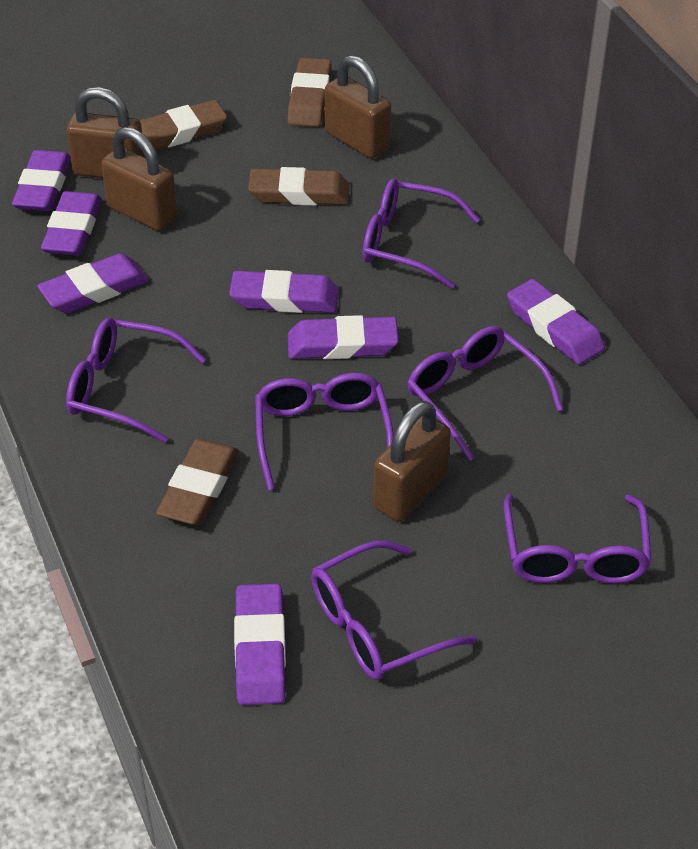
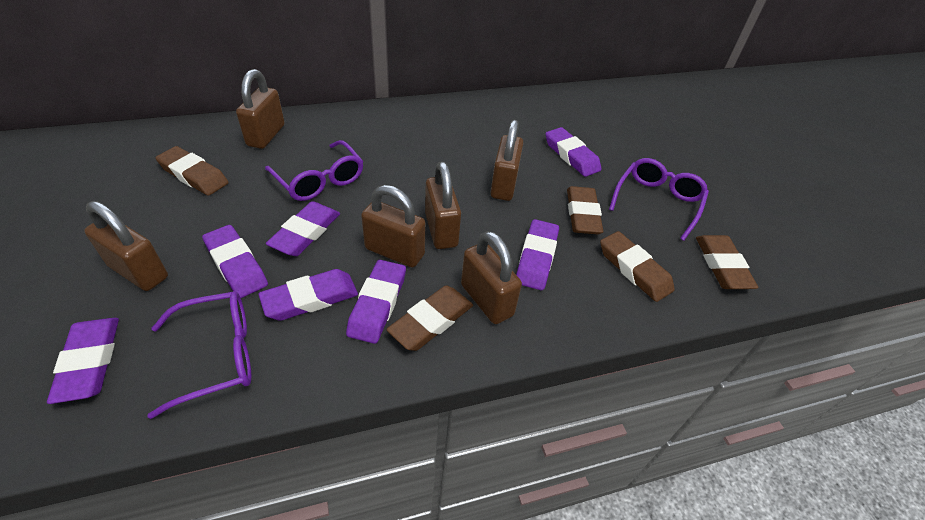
brown eraser: 4 -> 5
brown padlock: 4 -> 6
purple glasses: 6 -> 3

